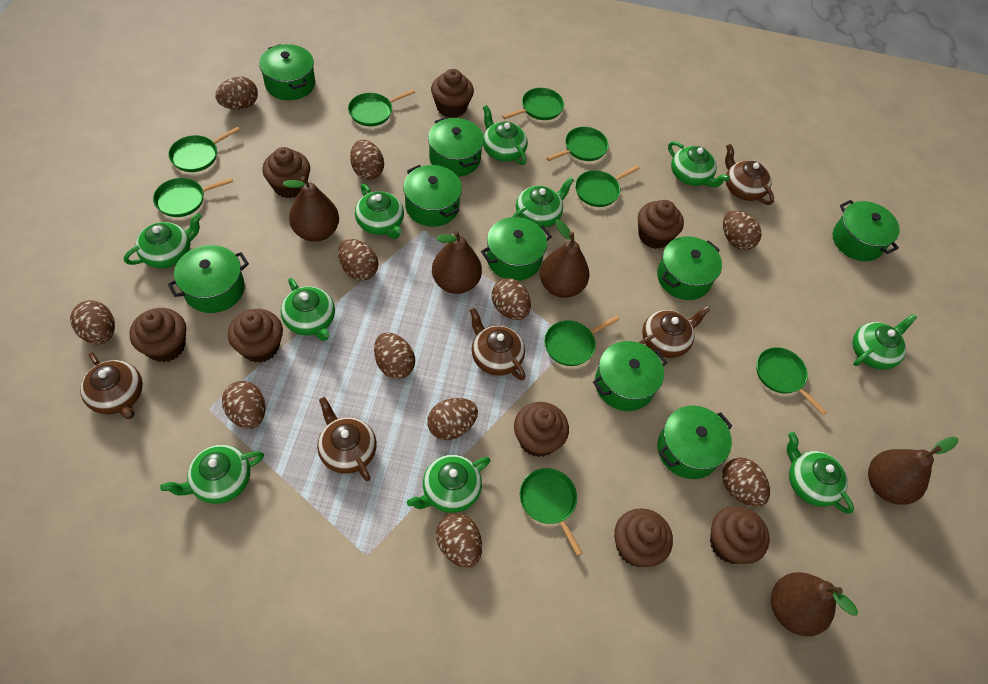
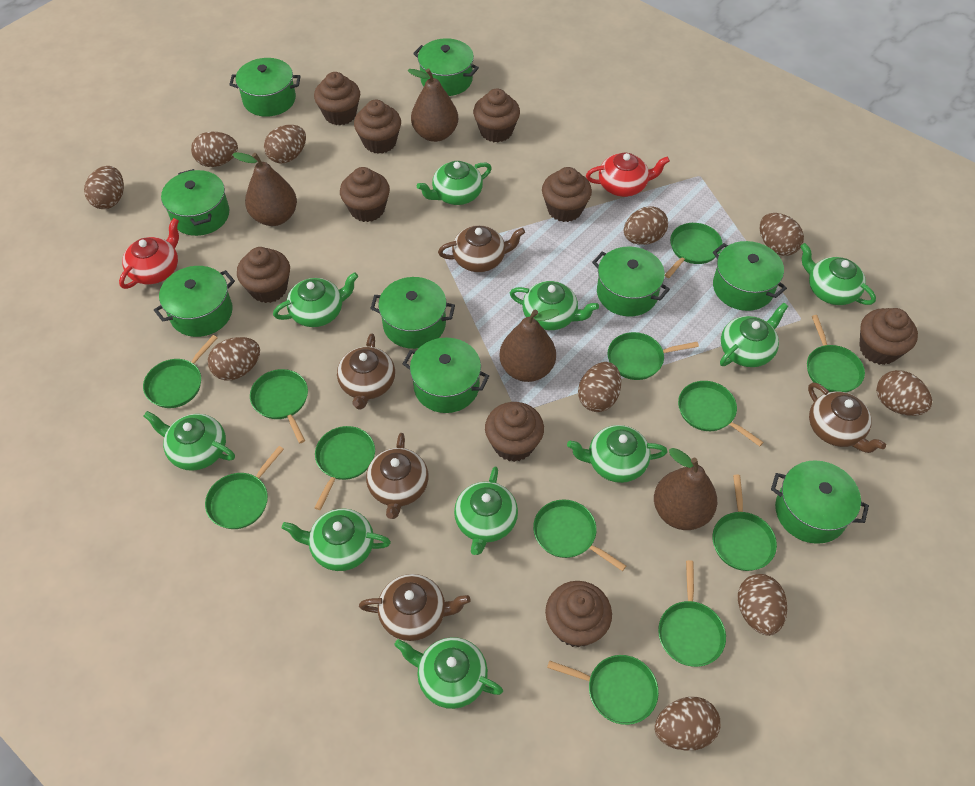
brown cupcake: 8 -> 9
brown egg: 11 -> 10
brown pear: 5 -> 4
green pan: 9 -> 12
red teapot: 0 -> 2

